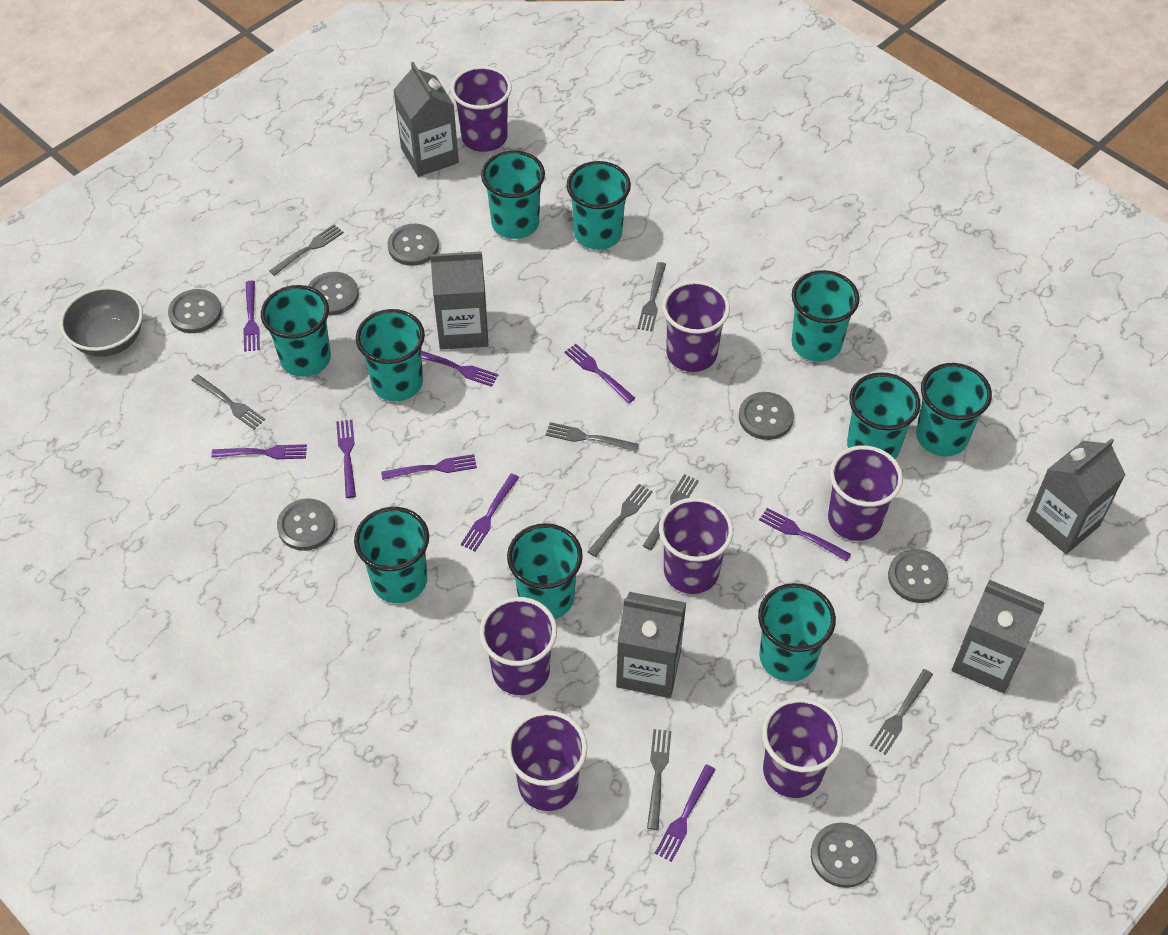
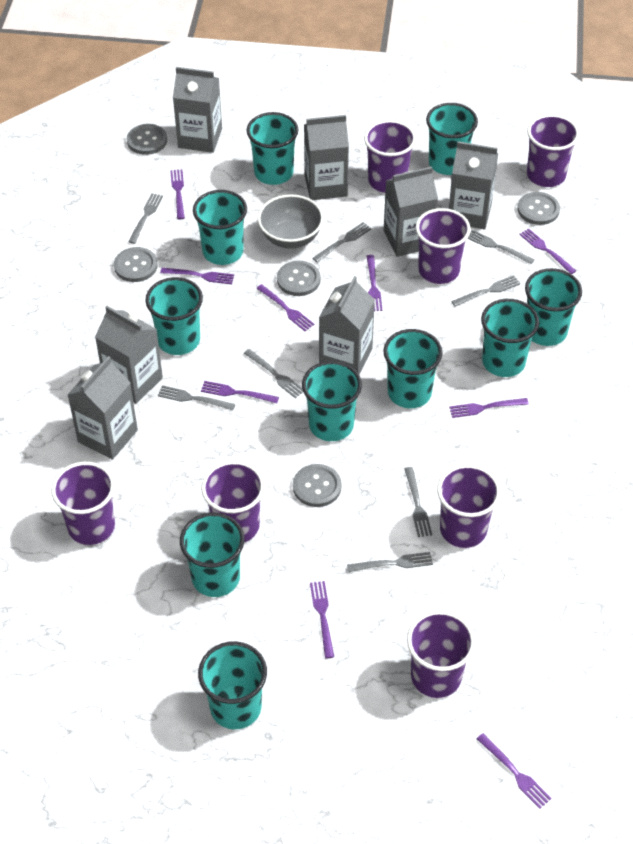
grey button: 7 -> 5
grey carton: 5 -> 7

